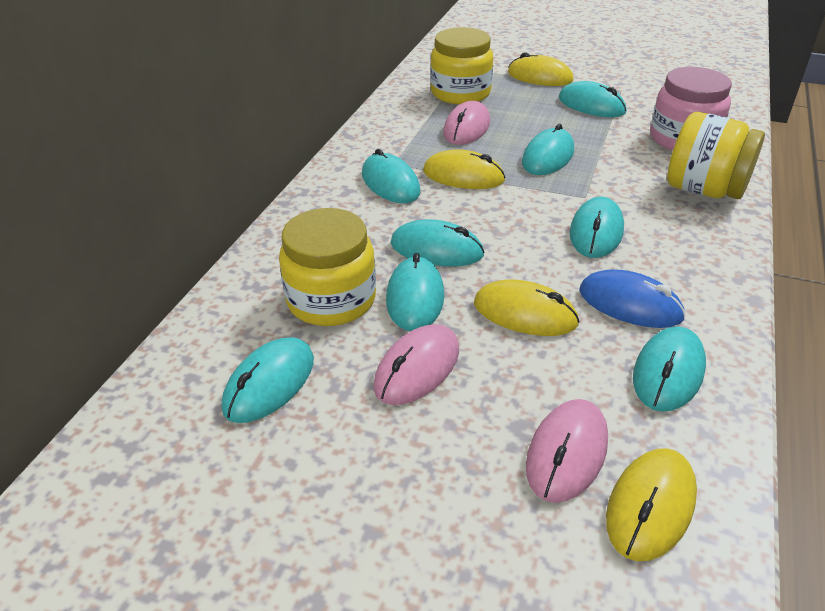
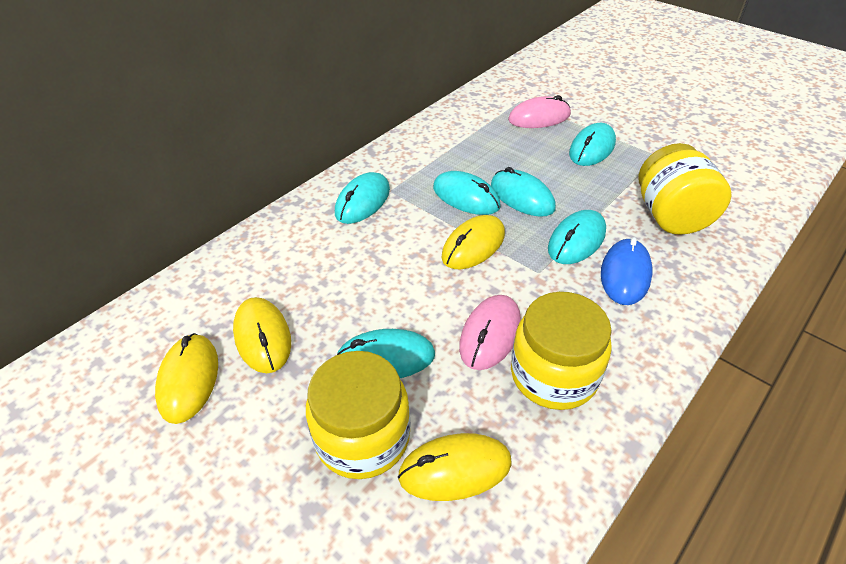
pink jar: 1 -> 0
pink mouse: 3 -> 2
turquoise mouse: 8 -> 6

